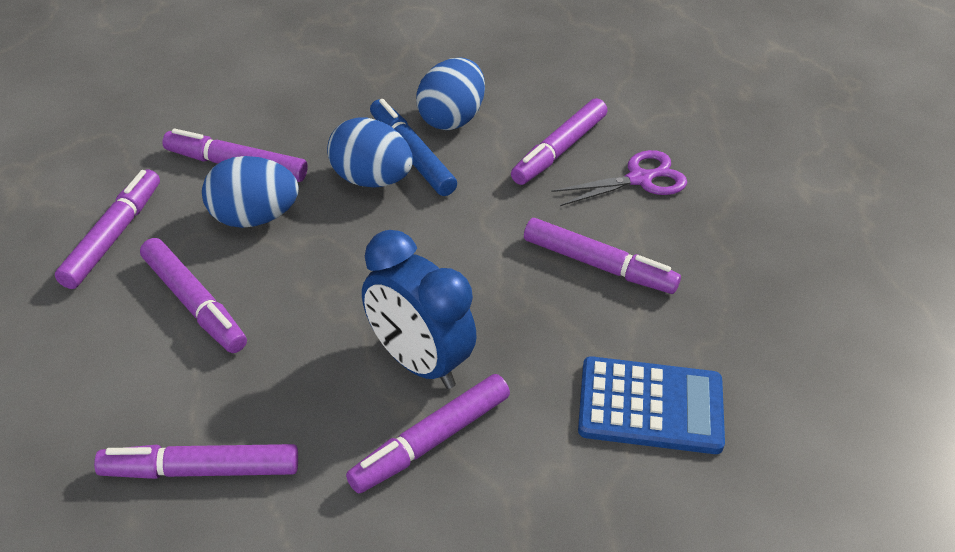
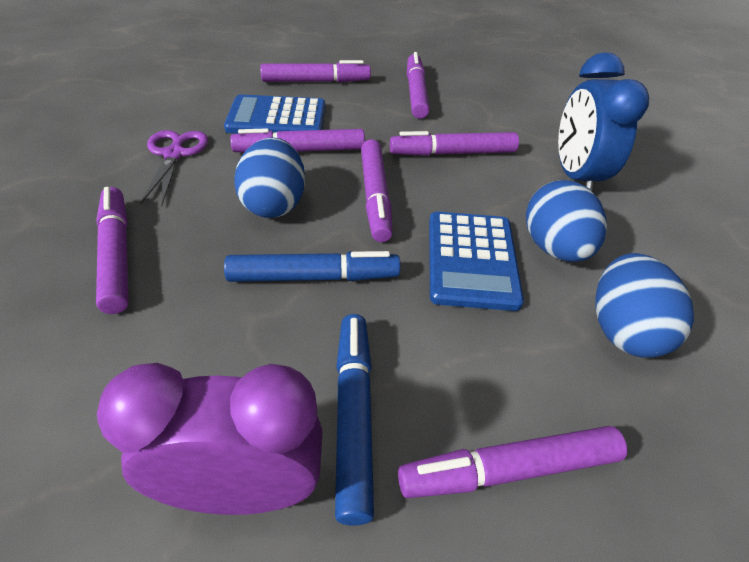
blue calculator: 1 -> 2
blue marker: 1 -> 2
purple clock: 0 -> 1

